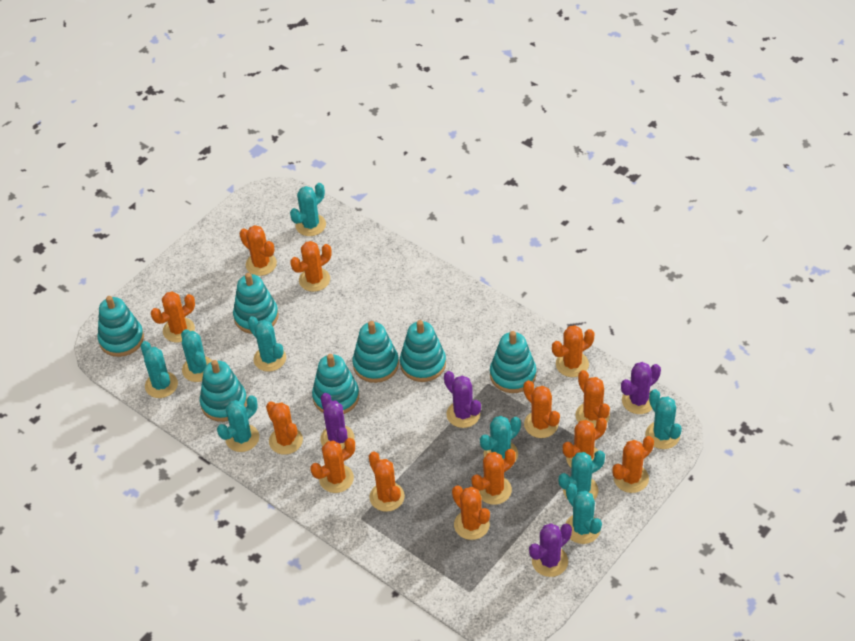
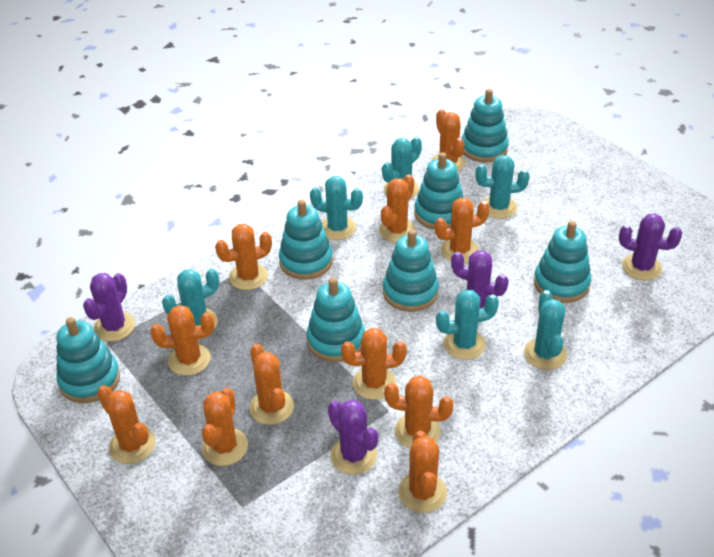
orange cactus: 13 -> 11
turquoise cactus: 9 -> 6

